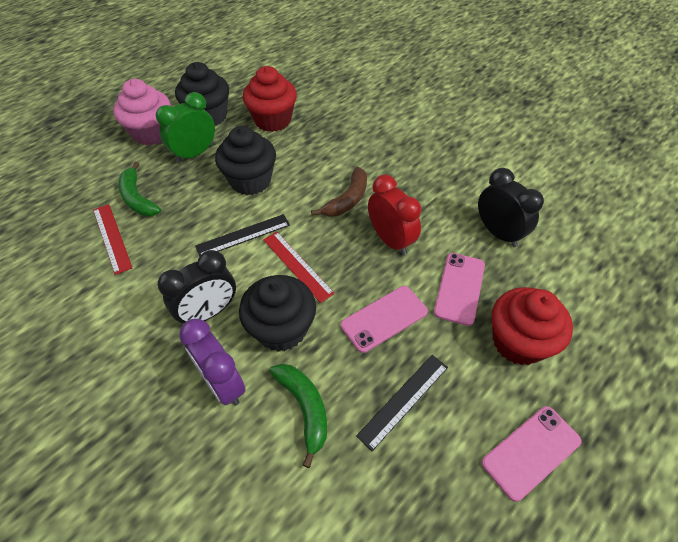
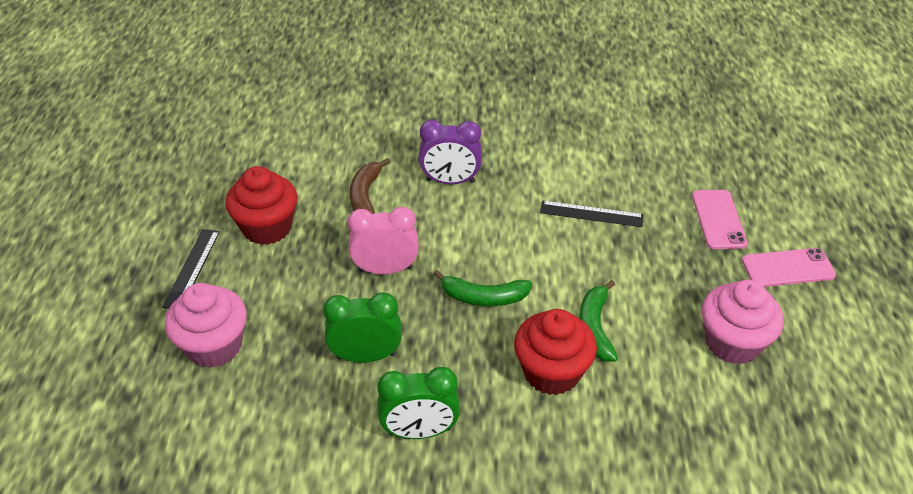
black clock: 2 -> 0
black cupcake: 3 -> 0
green clock: 1 -> 2
pink clock: 0 -> 1
pink cupcake: 1 -> 2
pink phone: 3 -> 2
red clock: 1 -> 0
red ruler: 2 -> 0

